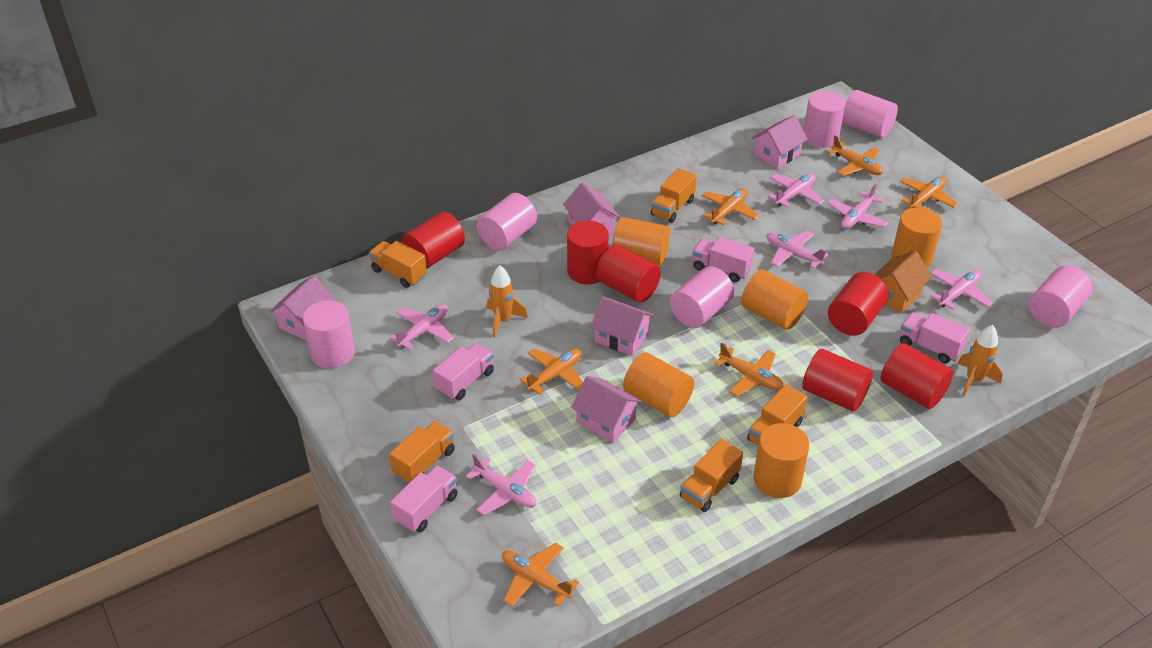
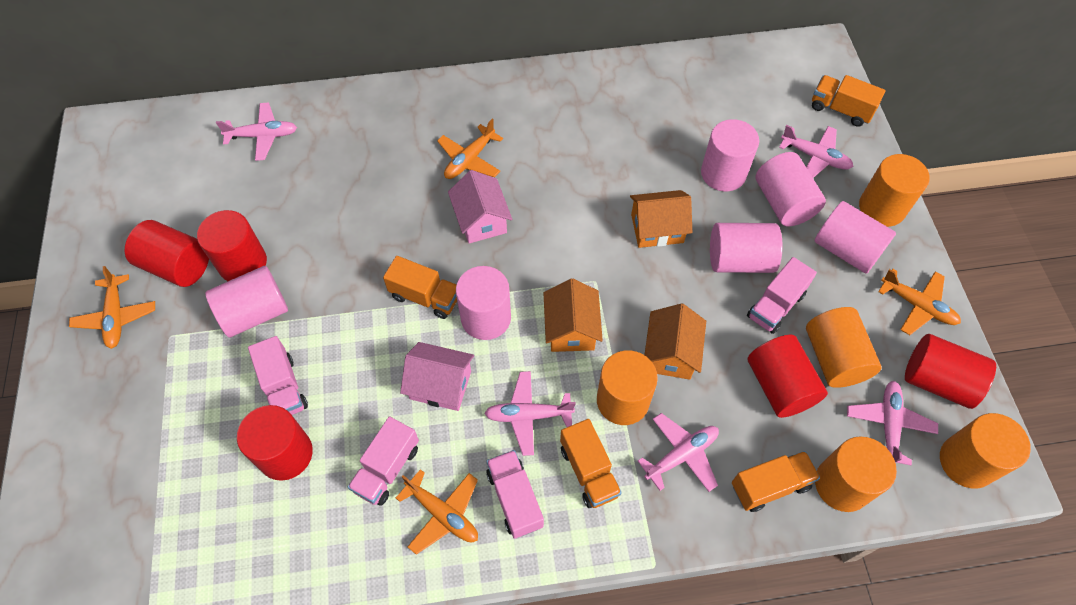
orange house: 1 -> 3
orange plane: 6 -> 4
orange rocket: 2 -> 0
orange truck: 5 -> 4
pink house: 5 -> 2
pink plane: 6 -> 5
red cylinder: 6 -> 5

